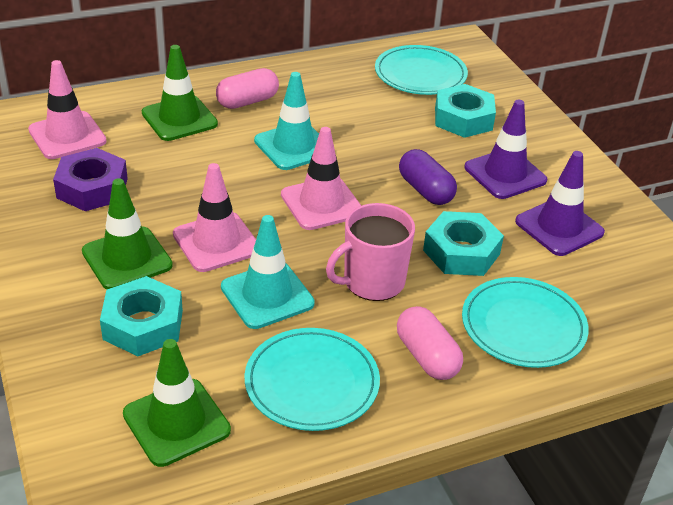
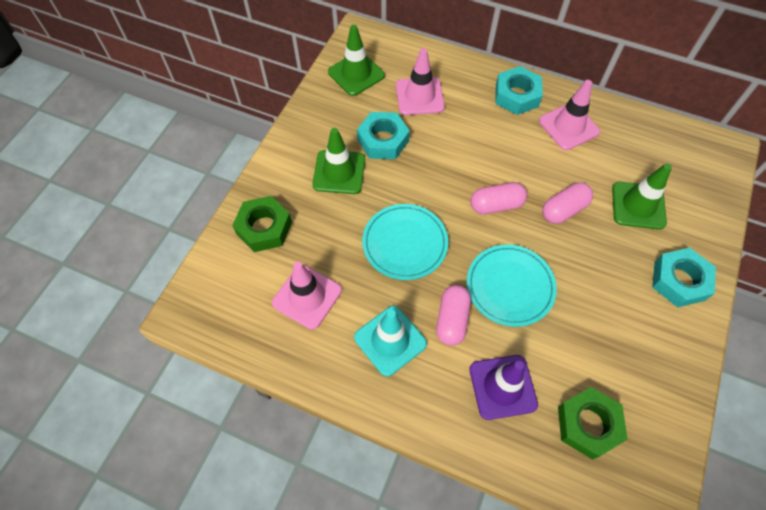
green nut: 0 -> 2
pink capsule: 2 -> 3
pink mug: 1 -> 0
purple capsule: 1 -> 0
purple nut: 1 -> 0
purple traffic cone: 2 -> 1
turquoise plate: 3 -> 2
turquoise traffic cone: 2 -> 1

